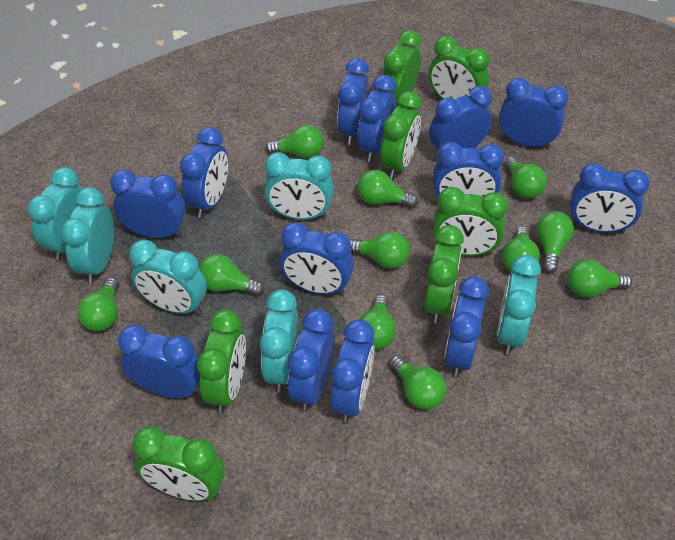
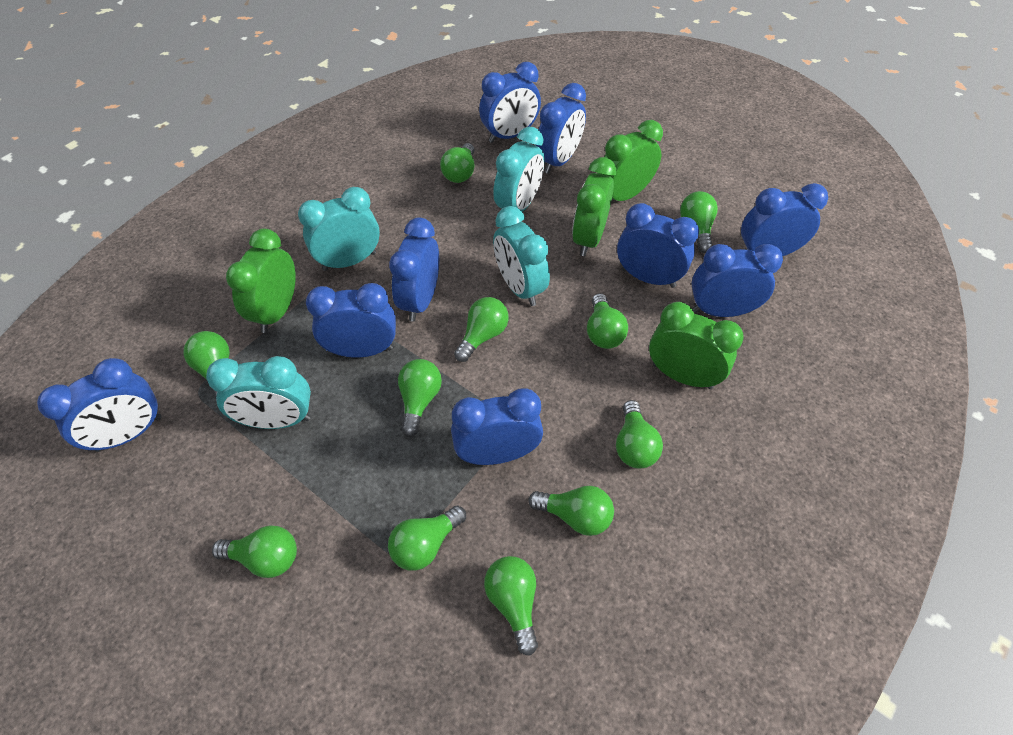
blue clock: 13 -> 9
green clock: 7 -> 4
turquoise clock: 6 -> 4

